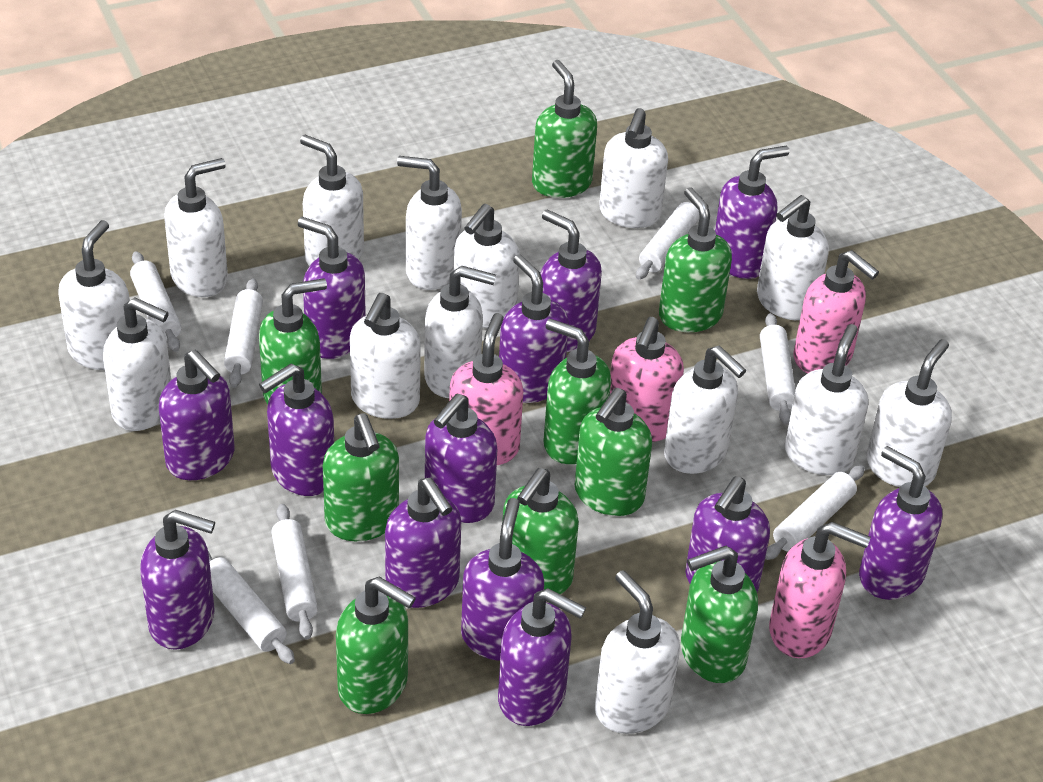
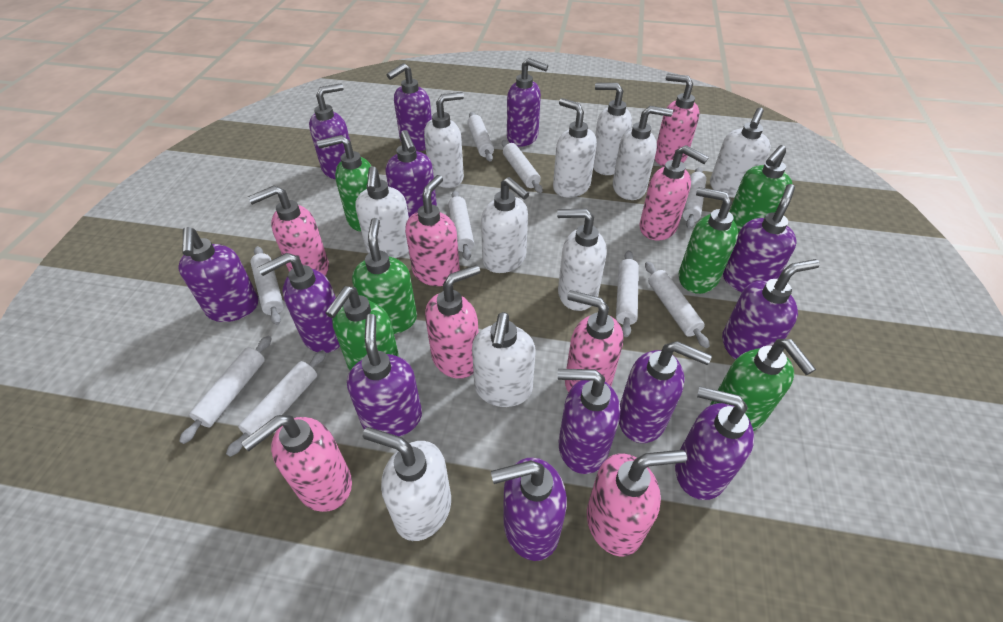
green soap dispenser: 9 -> 6
pink soap dispenser: 4 -> 8
white rolling pin: 7 -> 9
white soap dispenser: 14 -> 10

